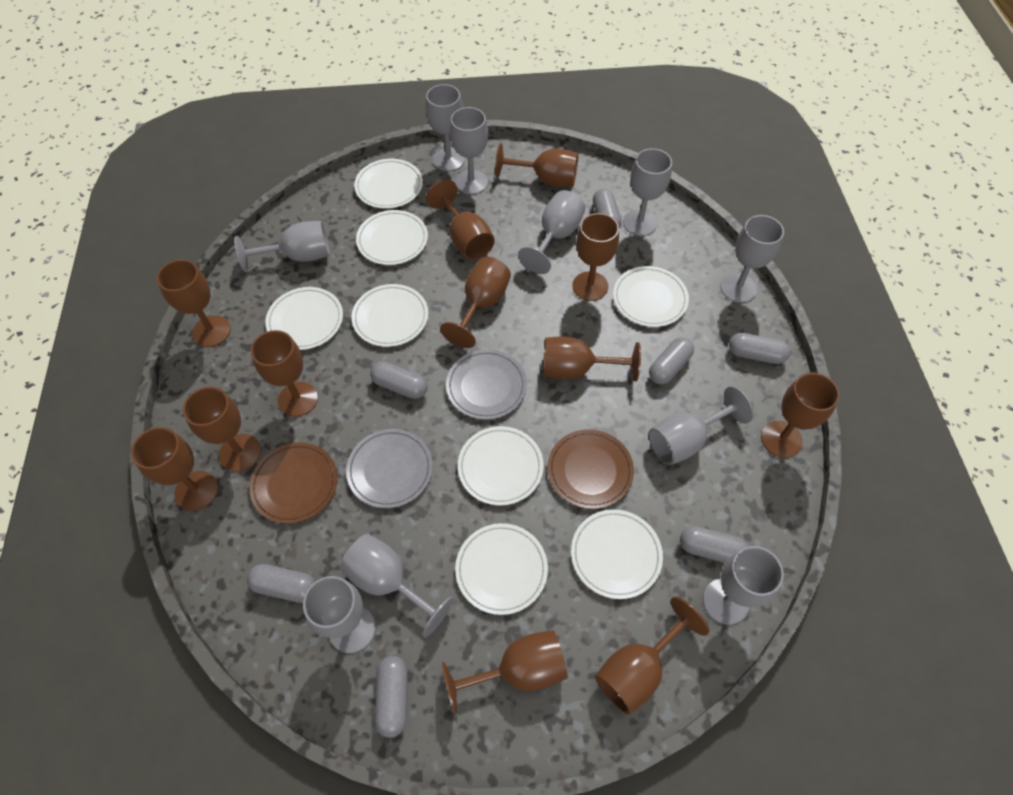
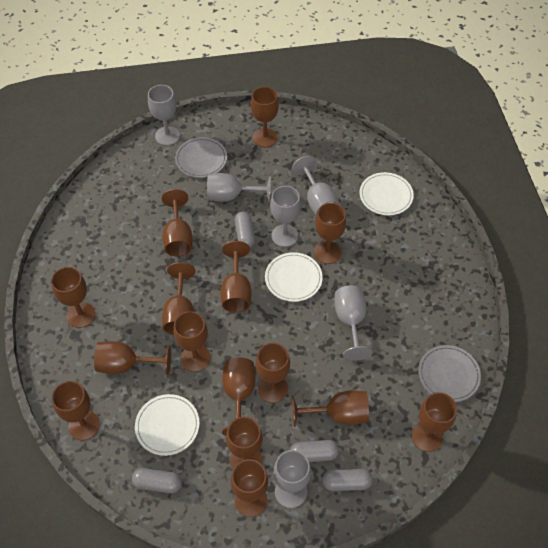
brown goblet: 12 -> 15
brown plate: 2 -> 0
grey capsule: 7 -> 4
grey goblet: 10 -> 6
white plate: 8 -> 3

